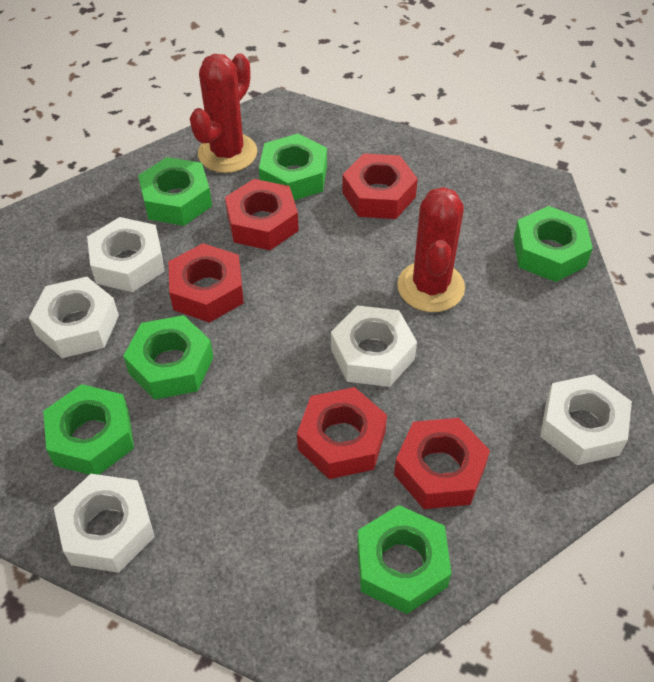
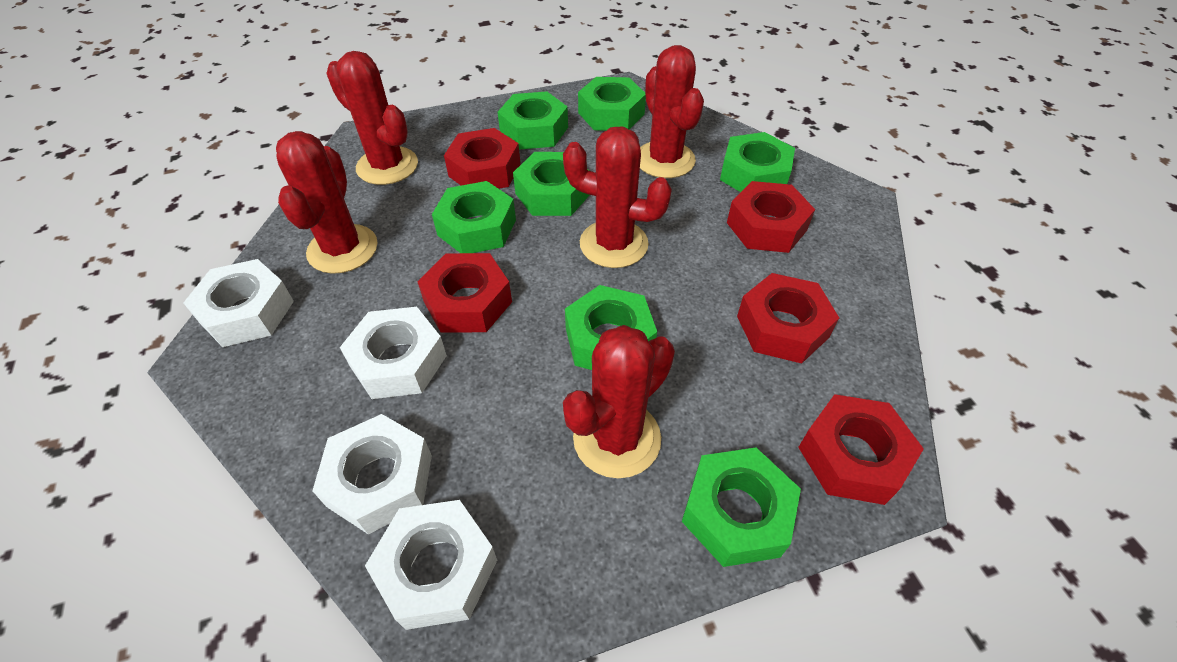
green nut: 6 -> 7
red cactus: 2 -> 5
white nut: 5 -> 4

